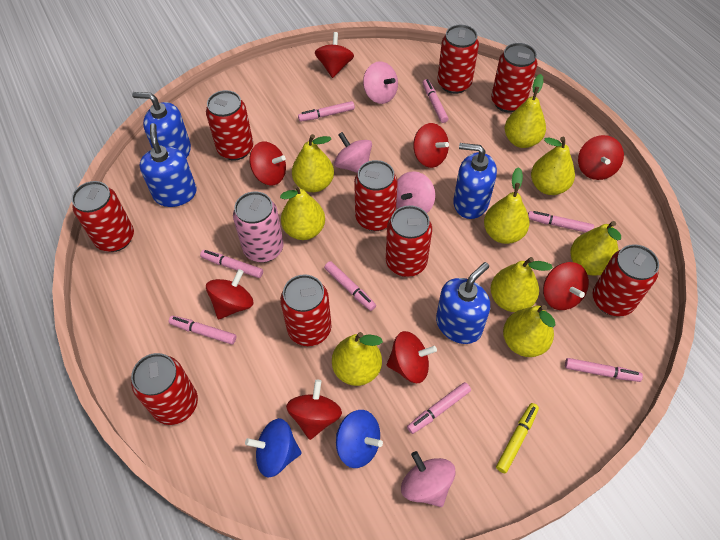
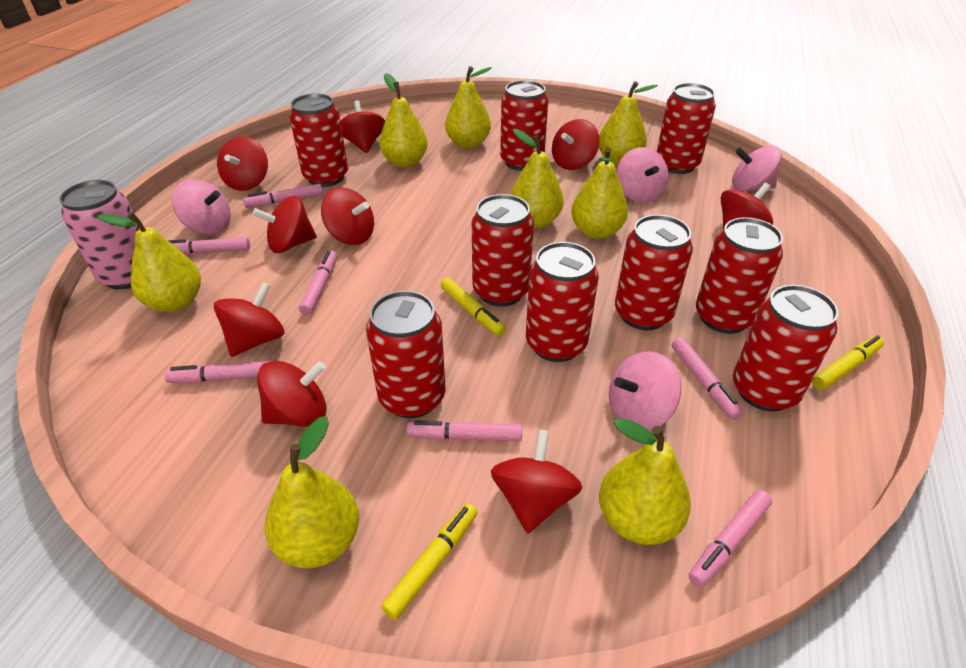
blue soap dispenser: 4 -> 0
blue spinning top: 2 -> 0
pink marker: 8 -> 7
red spinning top: 8 -> 9
yellow marker: 1 -> 3
yellow pear: 9 -> 8

